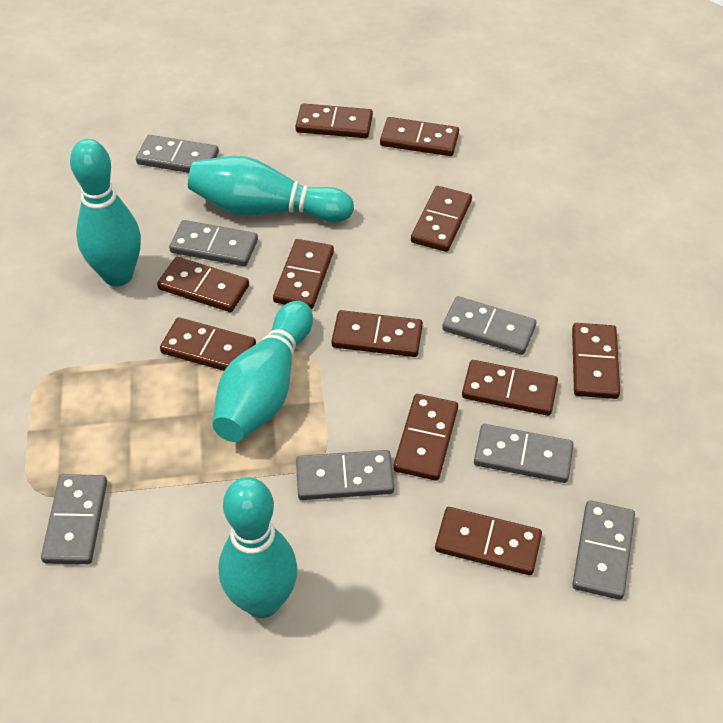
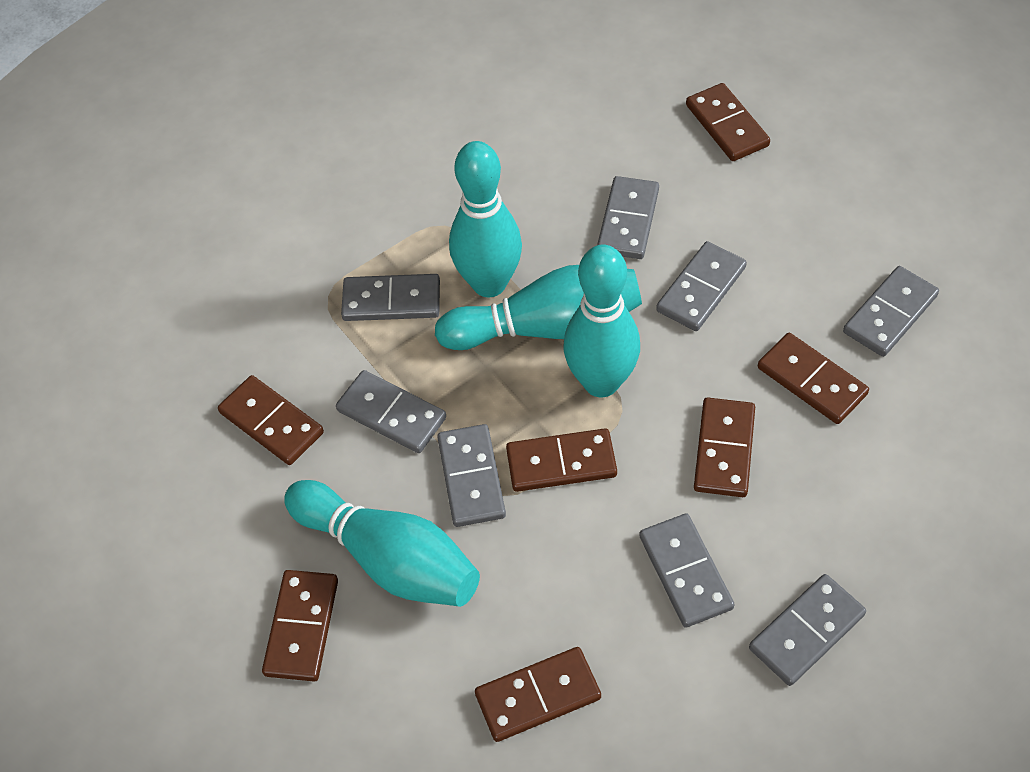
brown domino: 11 -> 7
grey domino: 7 -> 8

